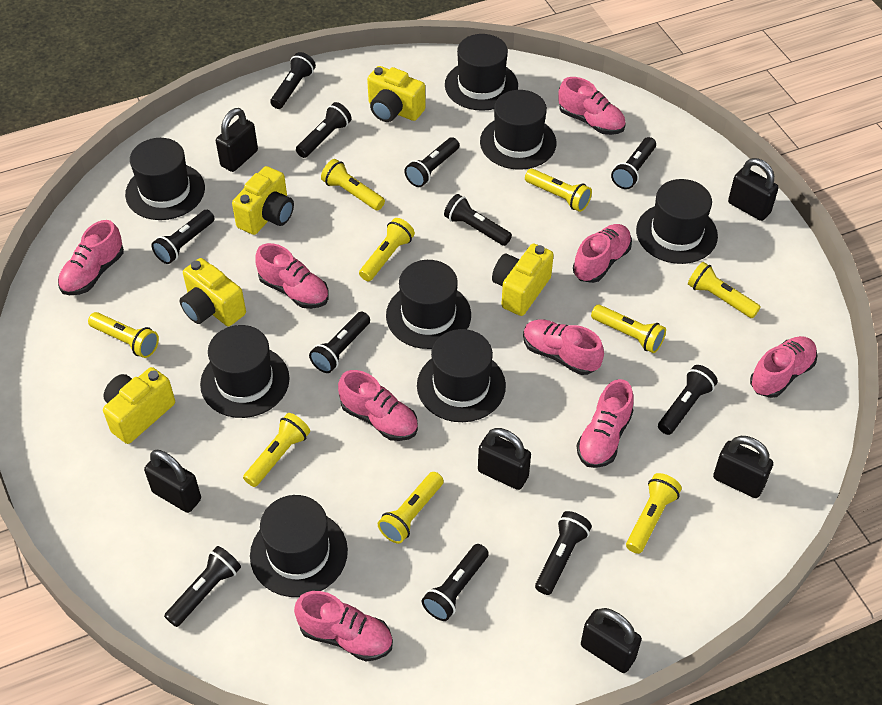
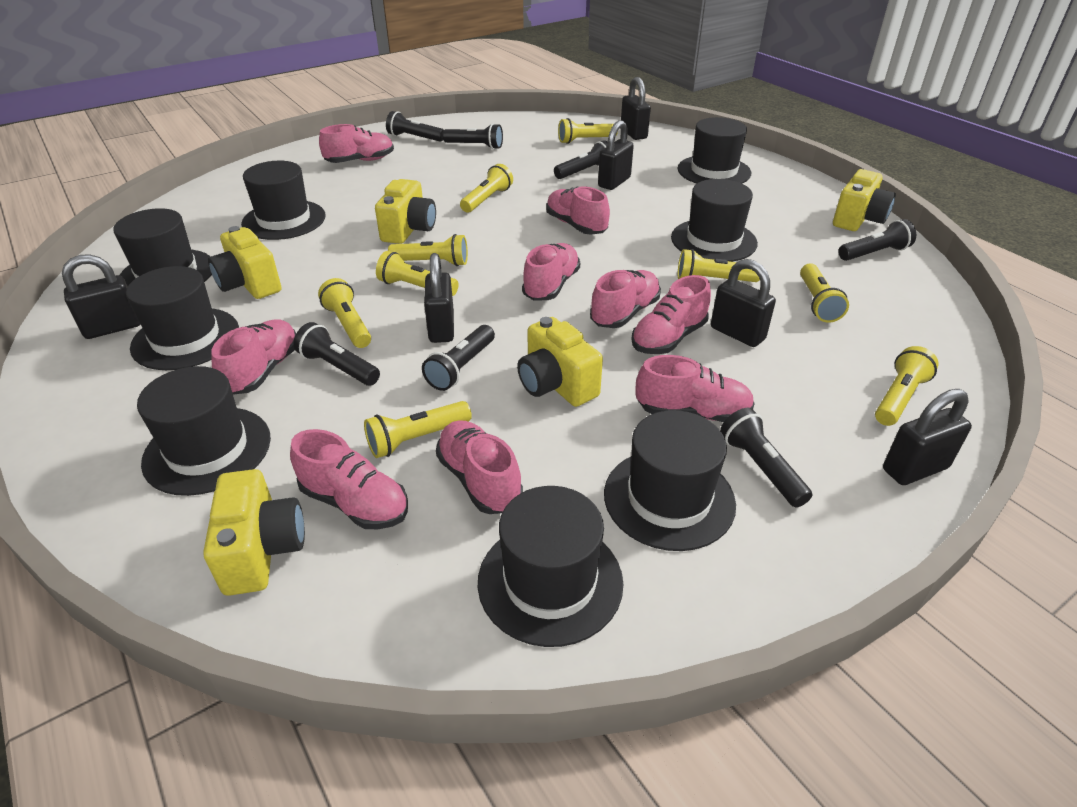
black flashlight: 11 -> 7

